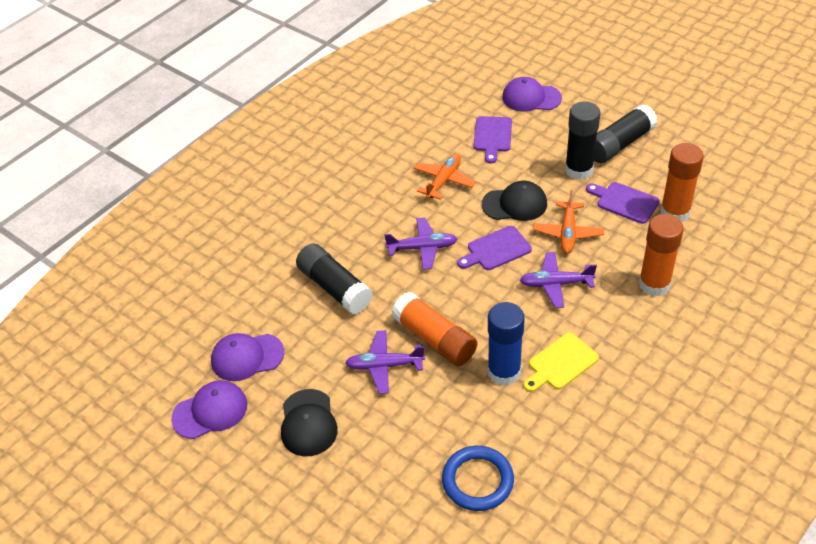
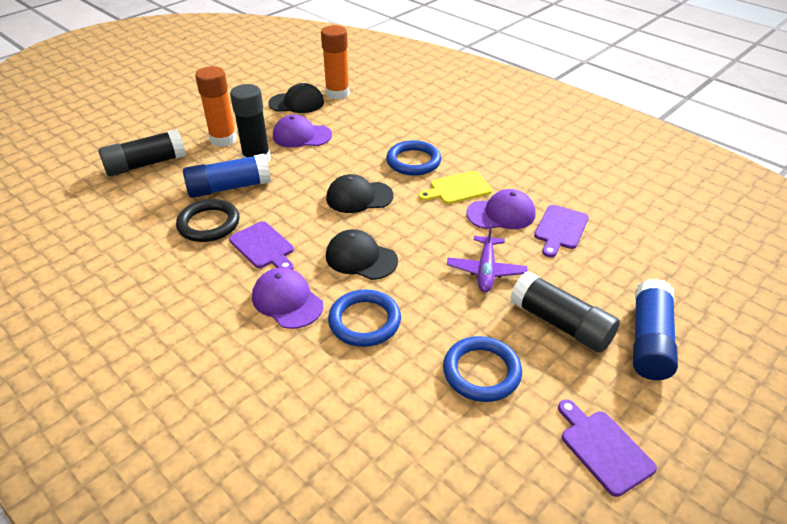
black cap: 2 -> 3
black ring: 0 -> 1
blue glue stick: 1 -> 2
blue ring: 1 -> 3
orange glue stick: 3 -> 2
orange plane: 2 -> 0
purple plane: 3 -> 1

